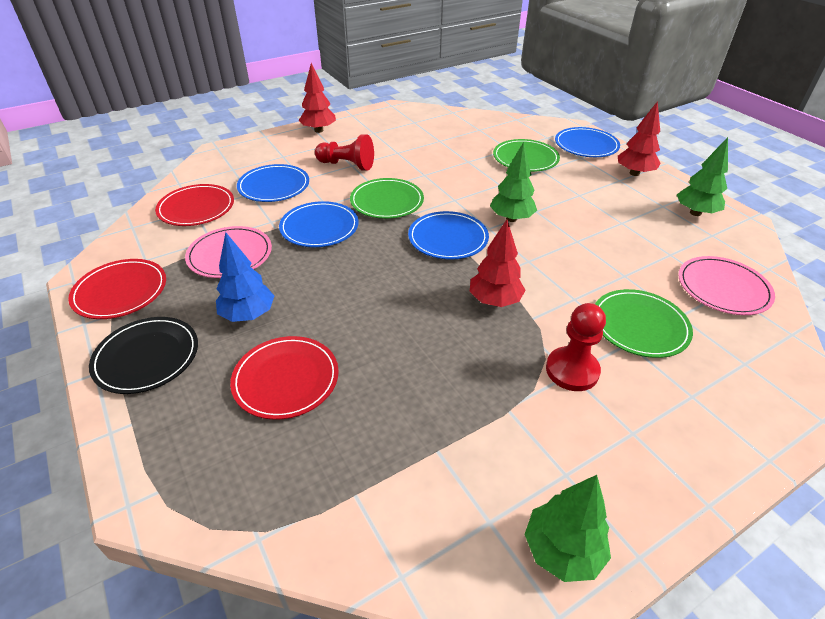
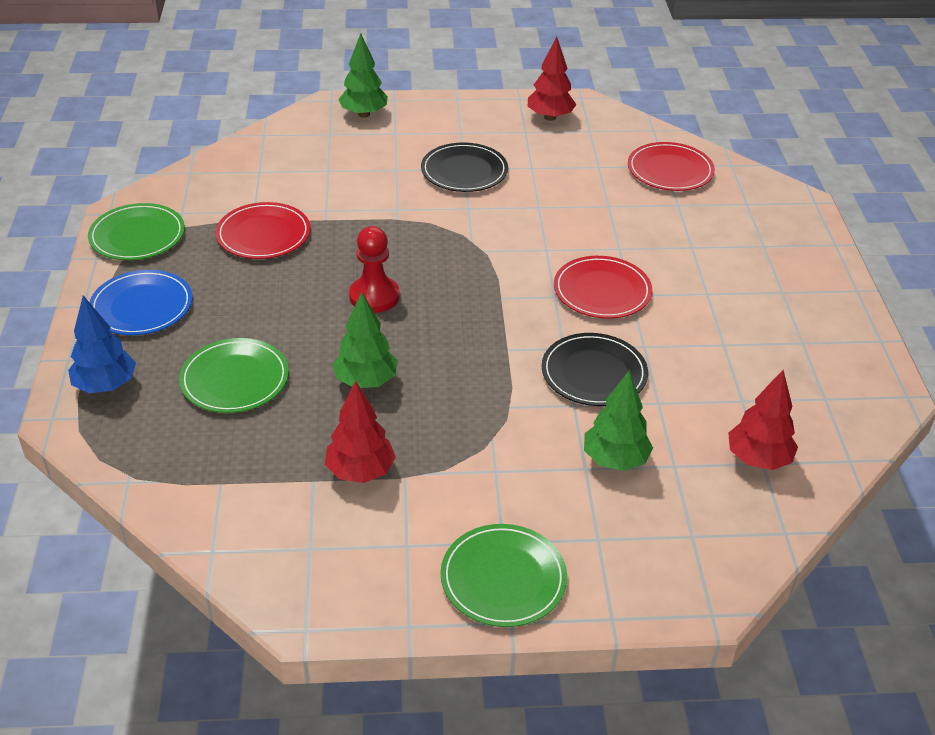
black plate: 1 -> 2
blue plate: 4 -> 1
pink plate: 2 -> 0
red pawn: 2 -> 1

